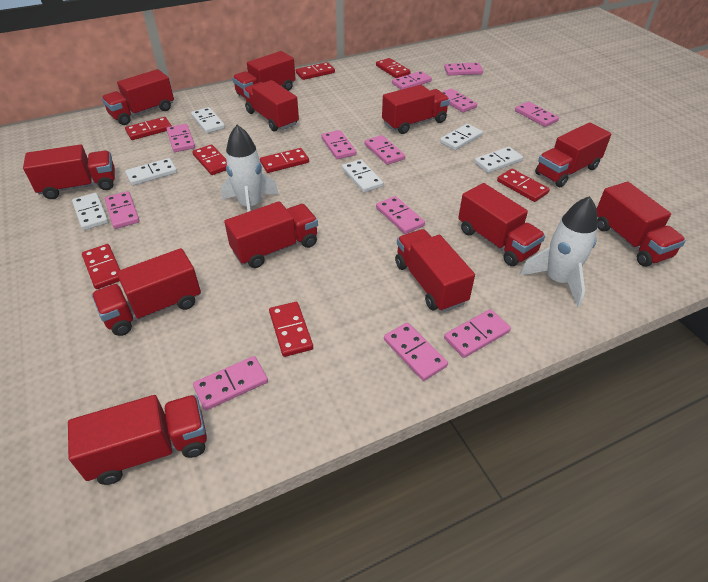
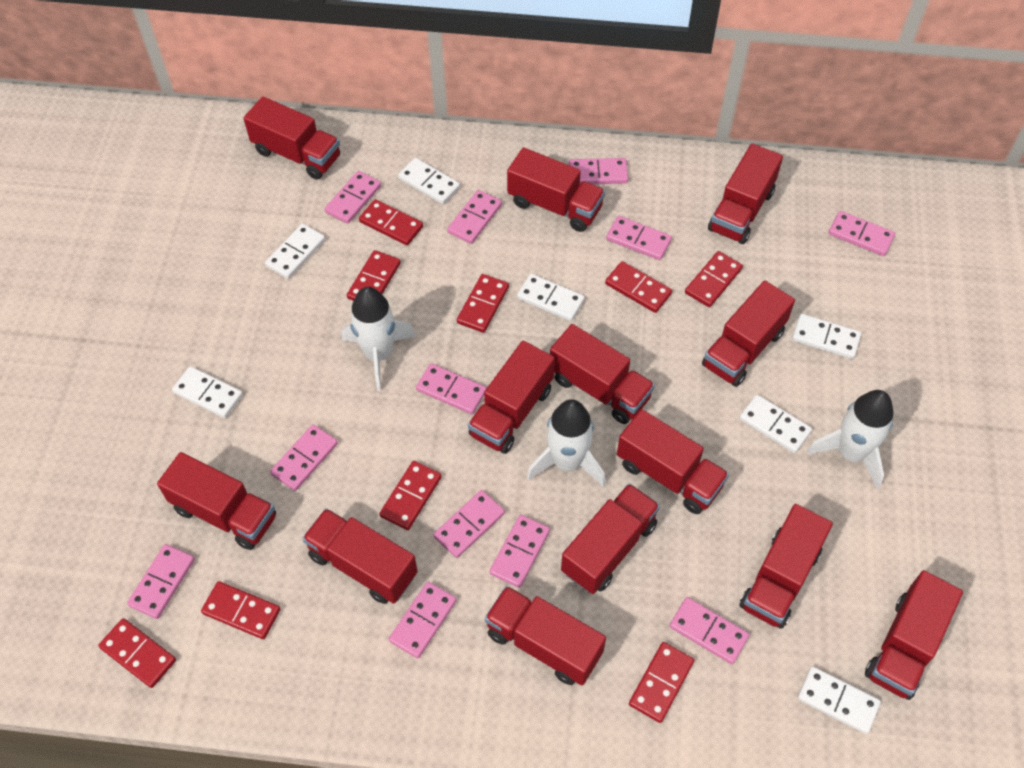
red domino: 8 -> 9
red truck: 12 -> 13
white domino: 6 -> 7
white rocket: 2 -> 3

